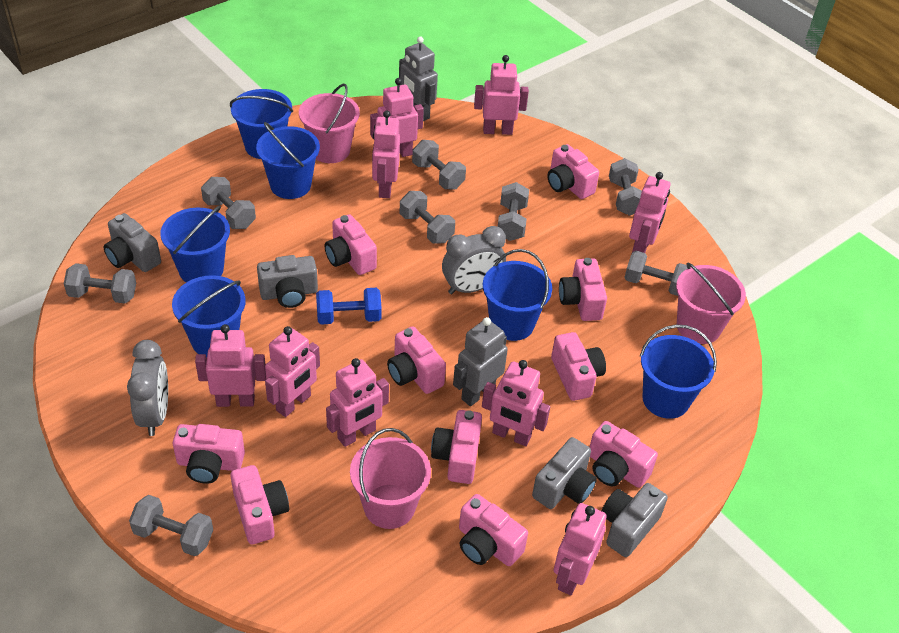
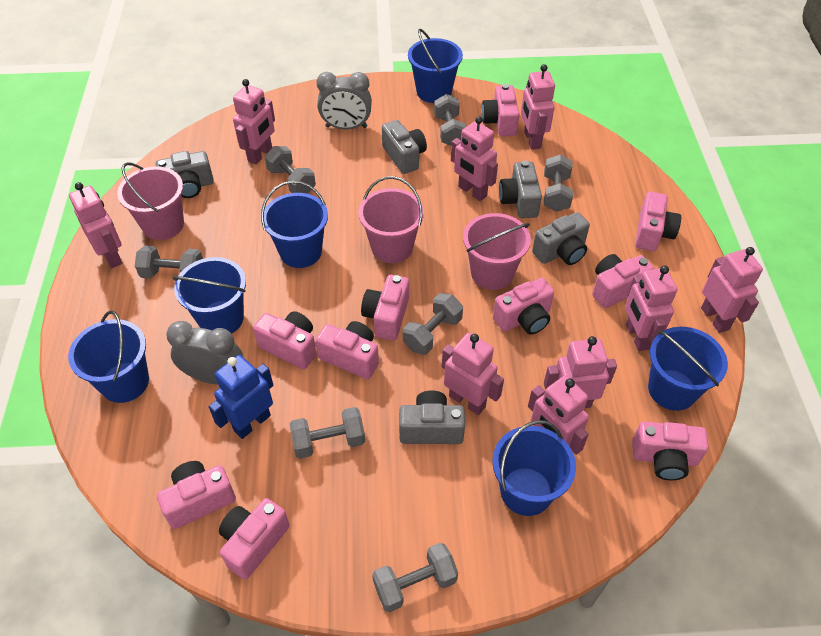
blue dumbbell: 1 -> 0
blue robot: 0 -> 1
grey camera: 4 -> 5
grey dumbbell: 8 -> 7
grey robot: 2 -> 0

